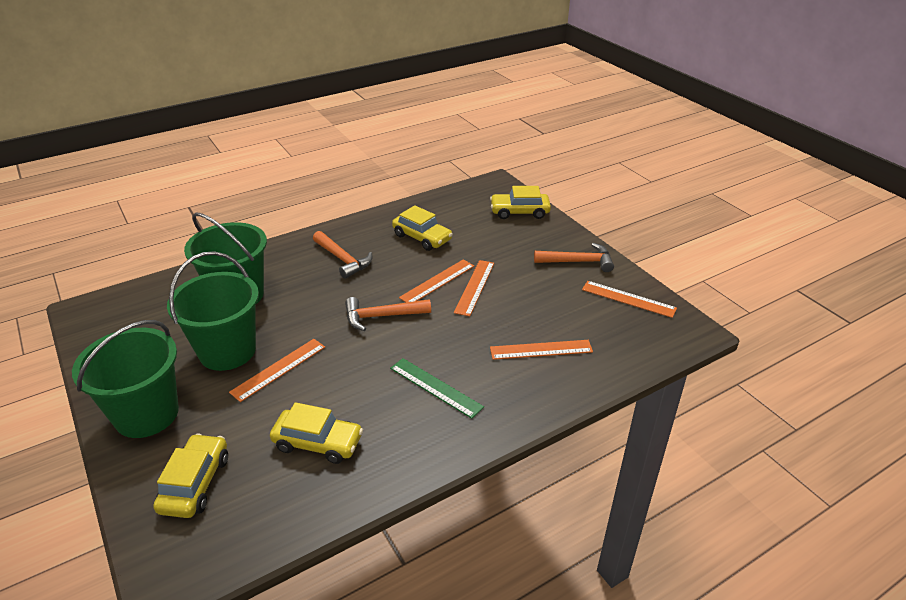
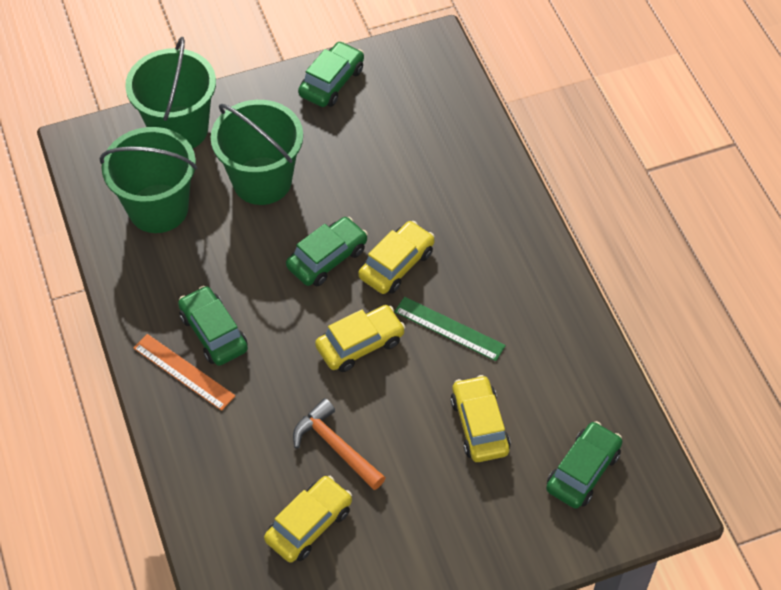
green car: 0 -> 4
orange hammer: 3 -> 1
orange ruler: 5 -> 1

